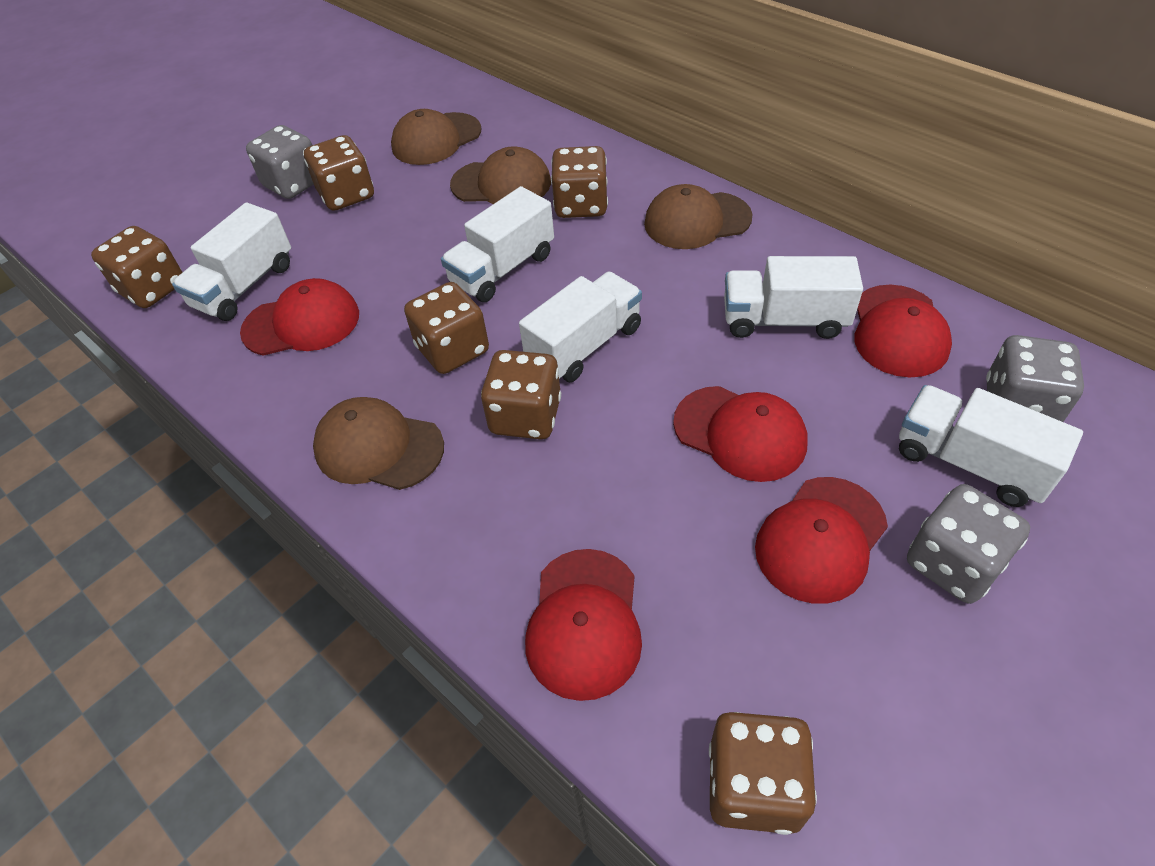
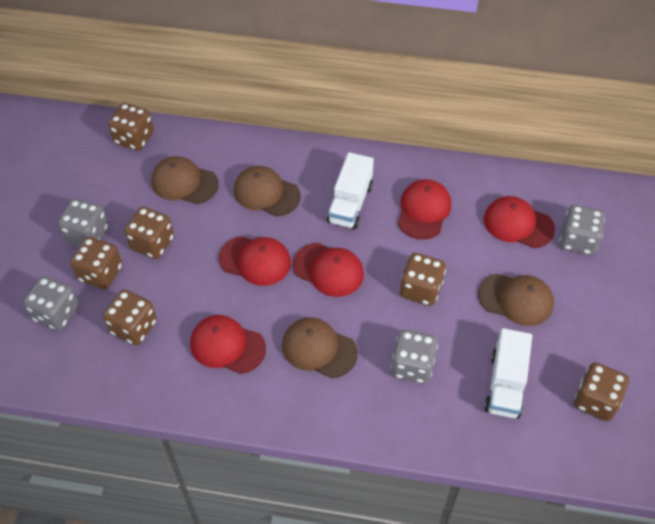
grey dice: 3 -> 4
white truck: 5 -> 2

